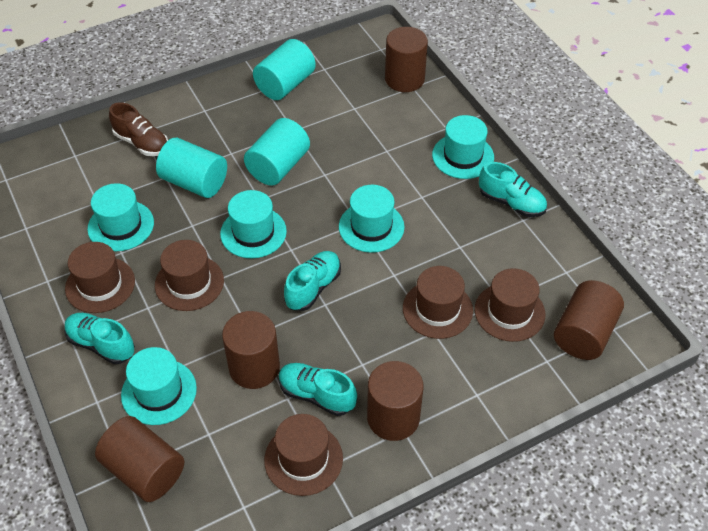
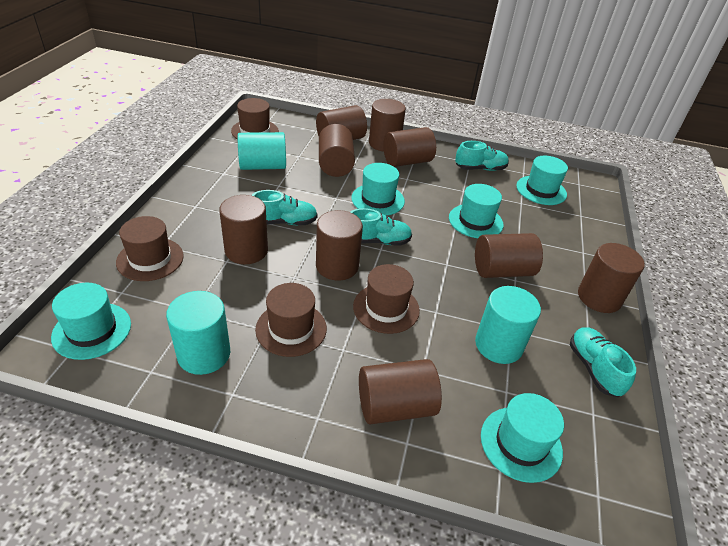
brown cylinder: 5 -> 9
brown hat: 5 -> 4
brown shoe: 1 -> 0

